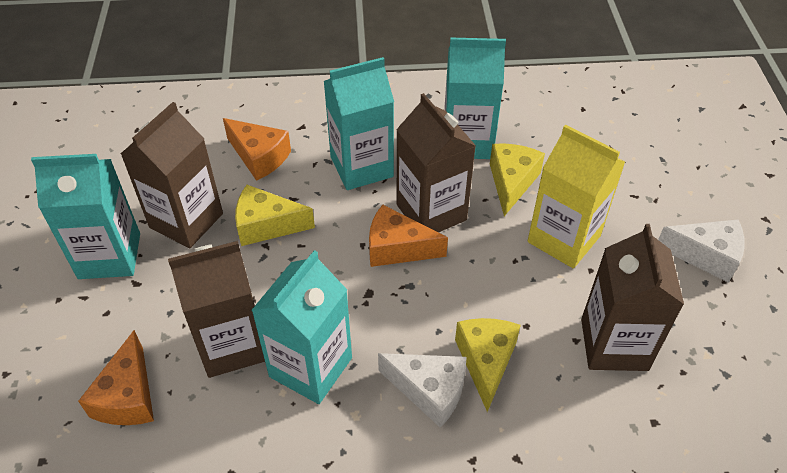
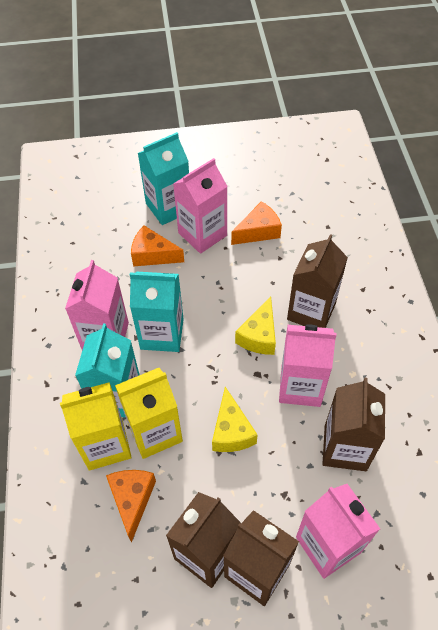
pink carton: 0 -> 4
turquoise carton: 4 -> 3
white cheese: 2 -> 0
yellow carton: 1 -> 2
yellow cheese: 3 -> 2

